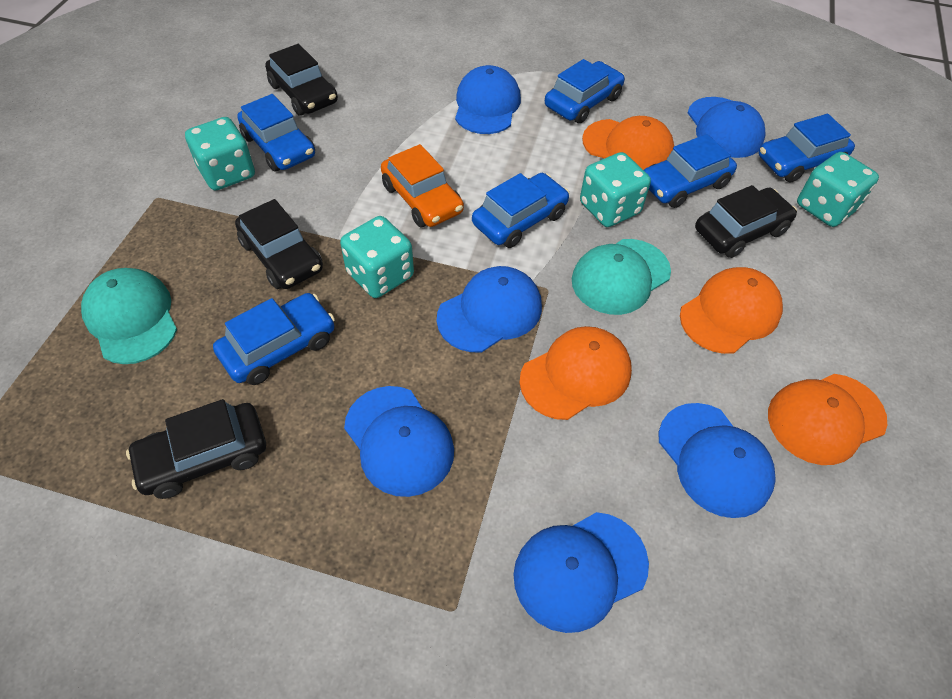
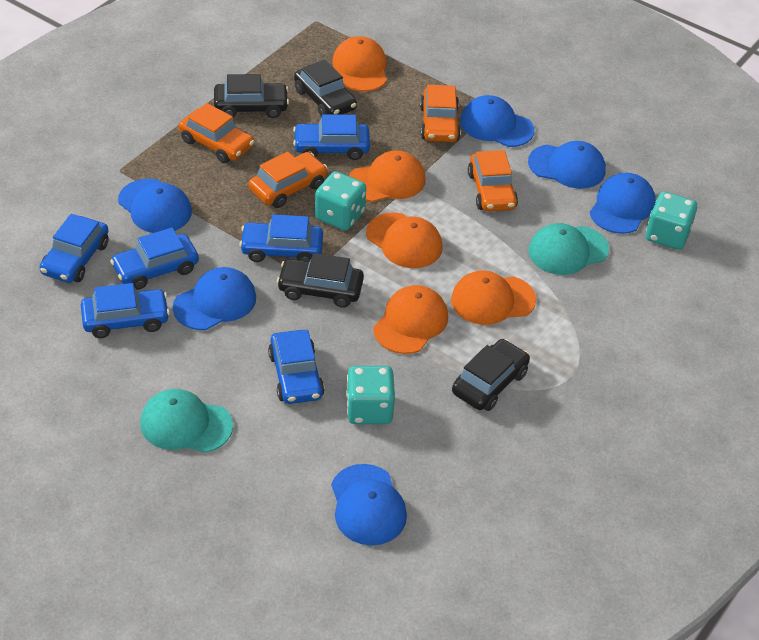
orange cap: 4 -> 5
orange car: 1 -> 4
turquoise dice: 4 -> 3

